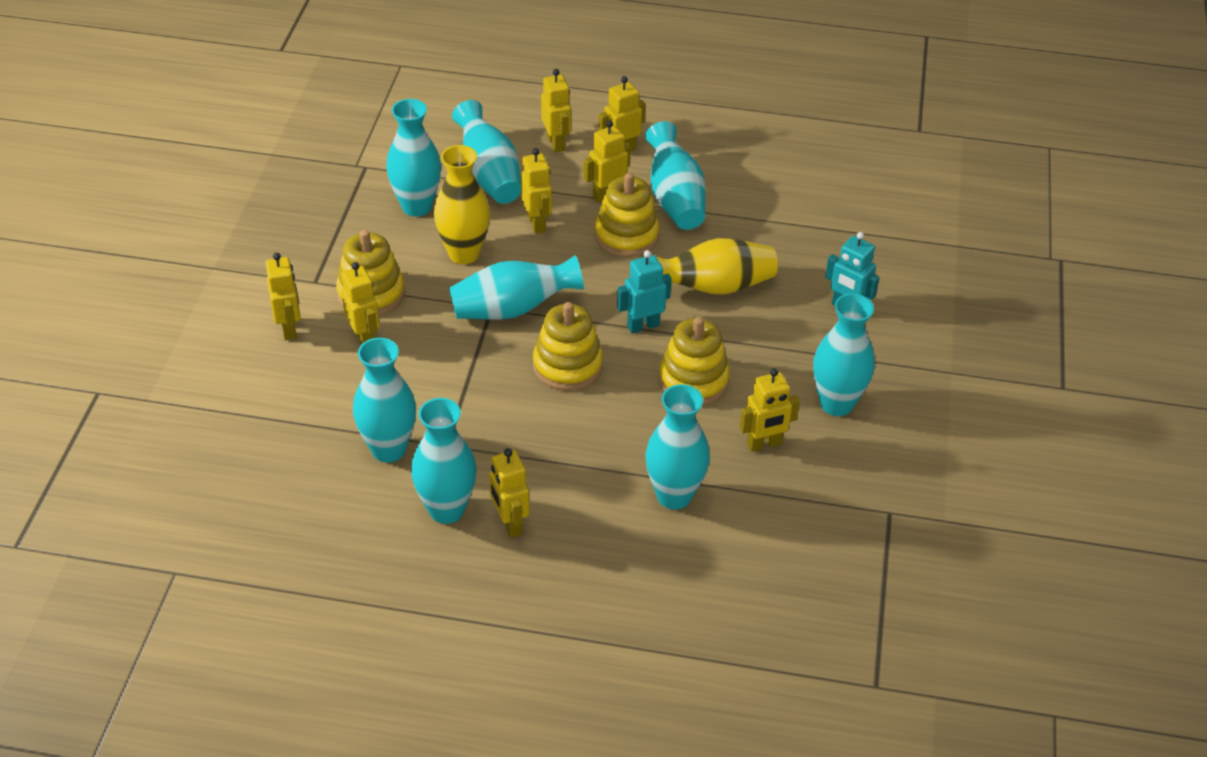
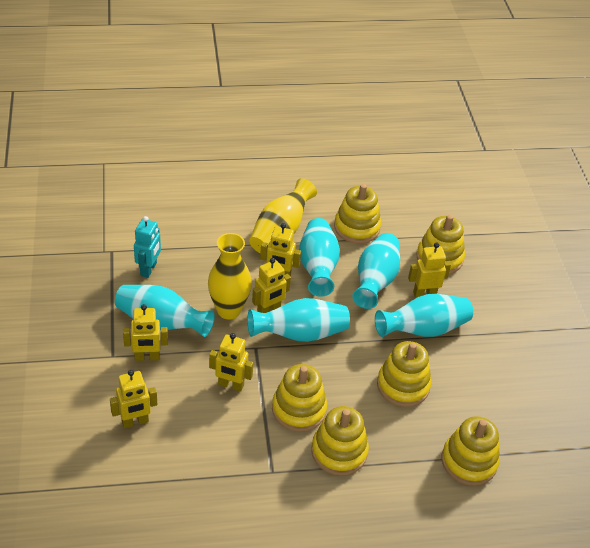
turquoise robot: 2 -> 1
turquoise vase: 8 -> 5
yellow robot: 8 -> 6
yellow stacking toy: 4 -> 6

